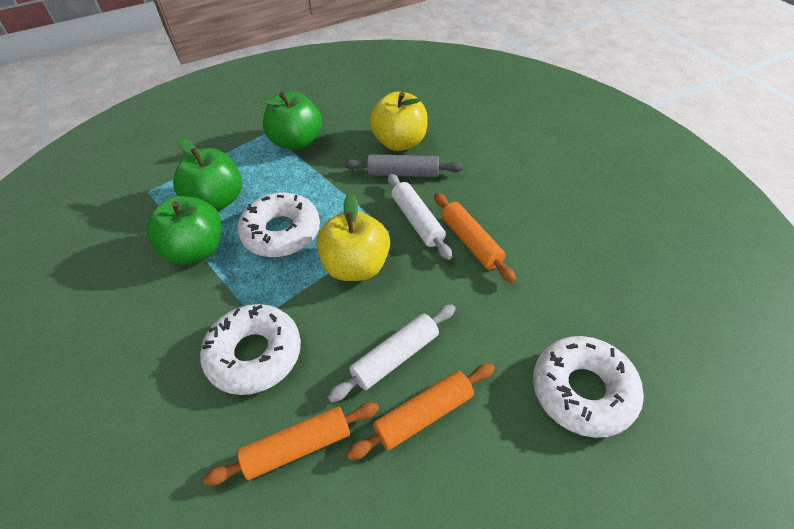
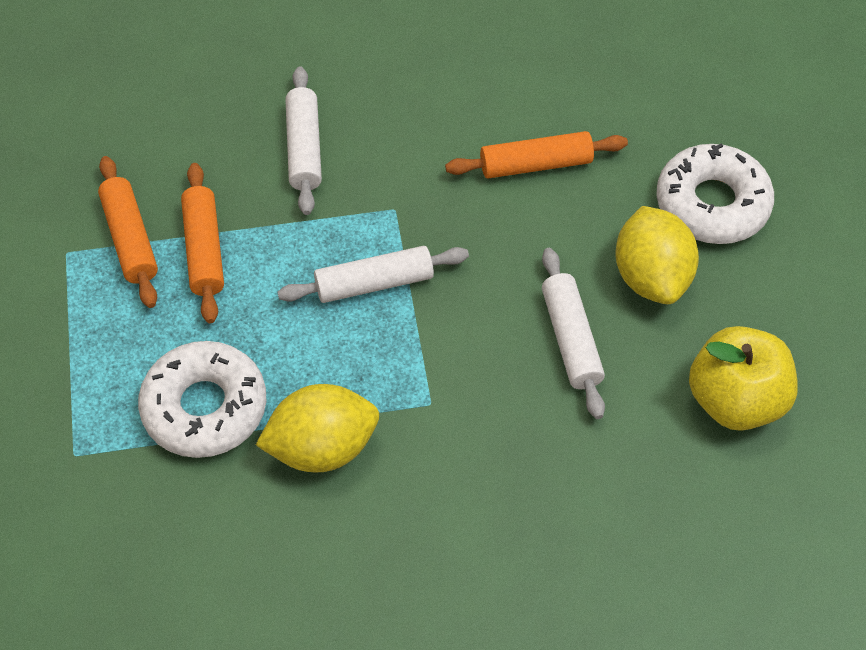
green apple: 3 -> 0
grey rolling pin: 1 -> 0
white donut: 3 -> 2
white rolling pin: 2 -> 3
yellow apple: 2 -> 1
yellow lemon: 0 -> 2

